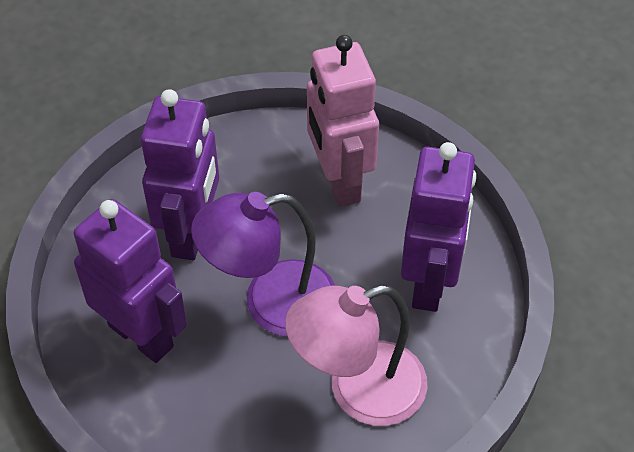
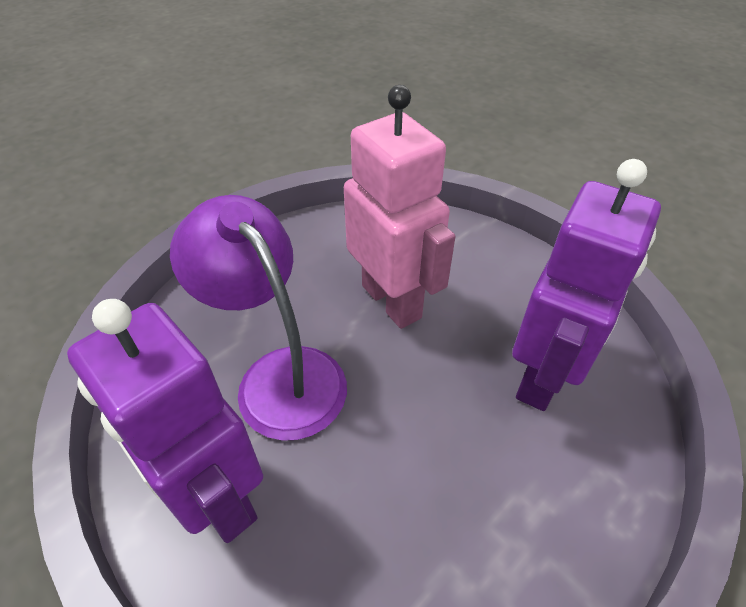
pink lamp: 1 -> 0
purple robot: 3 -> 2

